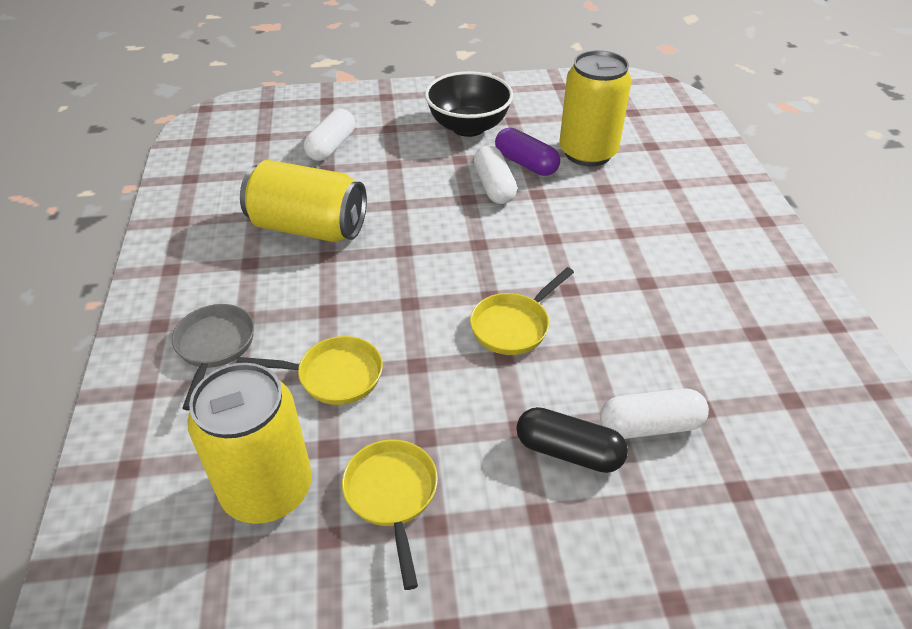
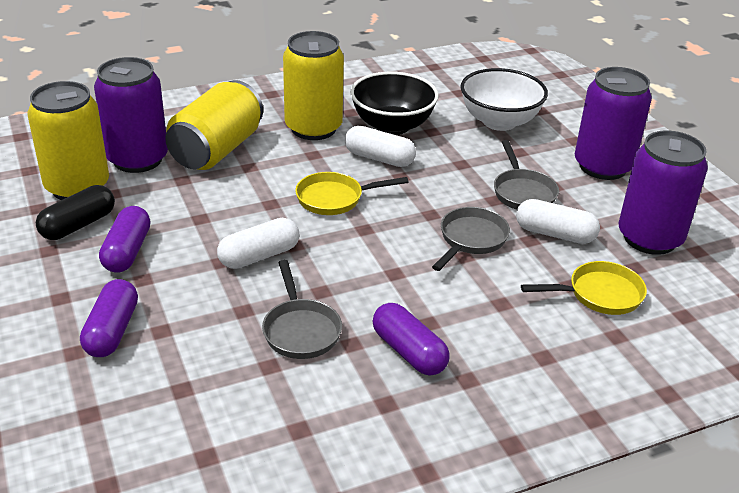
grey pan: 1 -> 3
purple can: 0 -> 3
purple capsule: 1 -> 3
white bowl: 0 -> 1
yellow pan: 3 -> 2

